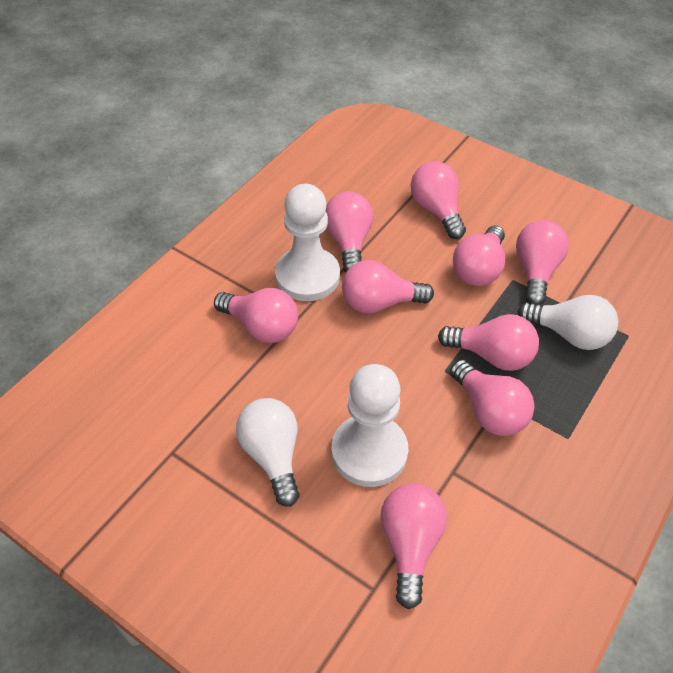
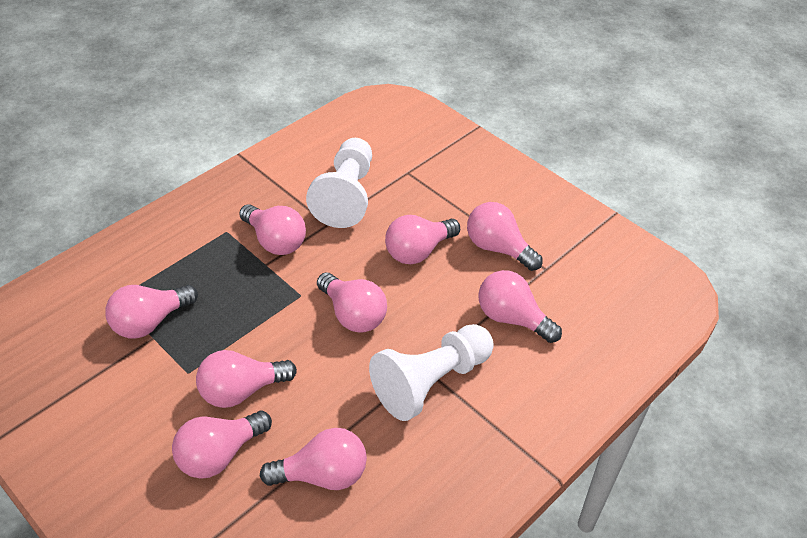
white light bulb: 2 -> 0

